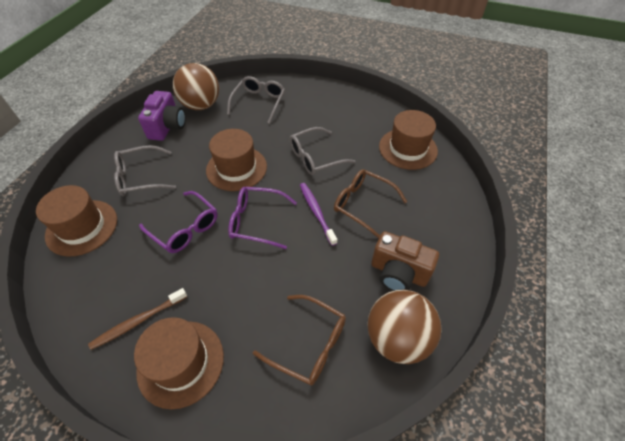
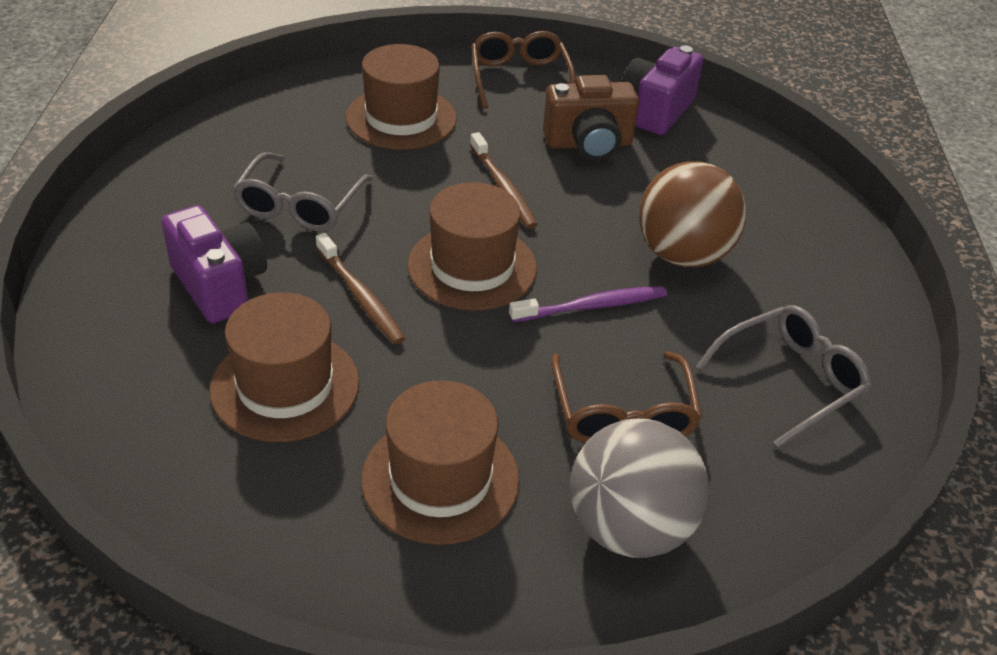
brown ball: 2 -> 1
brown toothbrush: 1 -> 2
grey ball: 0 -> 1
grey glasses: 3 -> 2
purple camera: 1 -> 2
purple glasses: 2 -> 0

